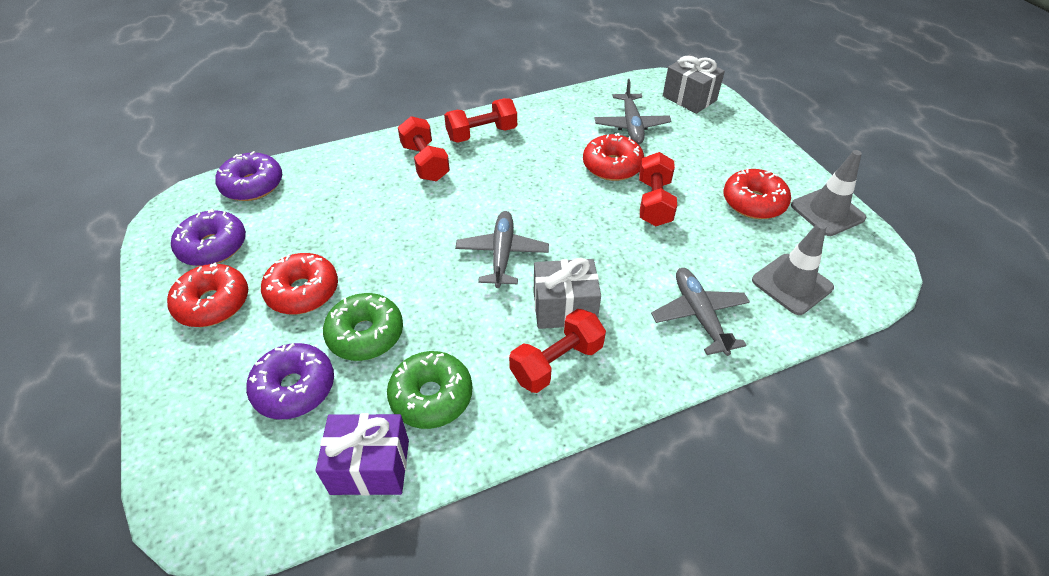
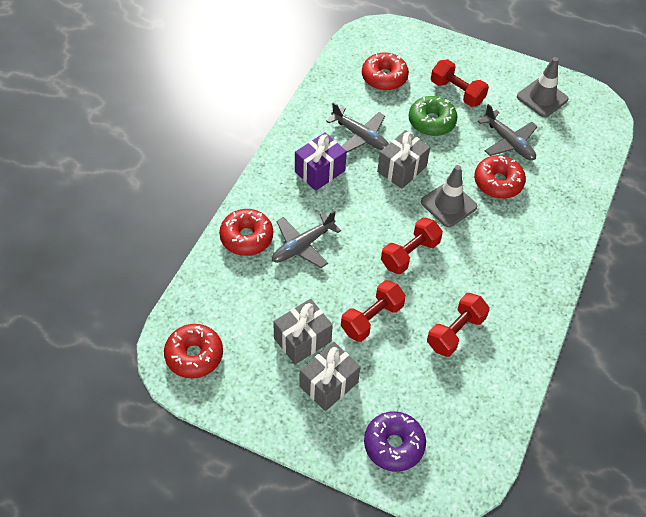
green donut: 2 -> 1
grey gift: 2 -> 3
purple donut: 3 -> 1

